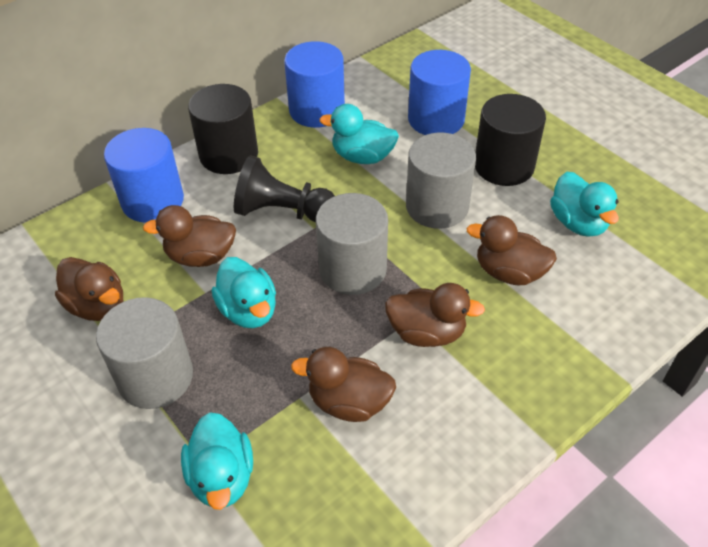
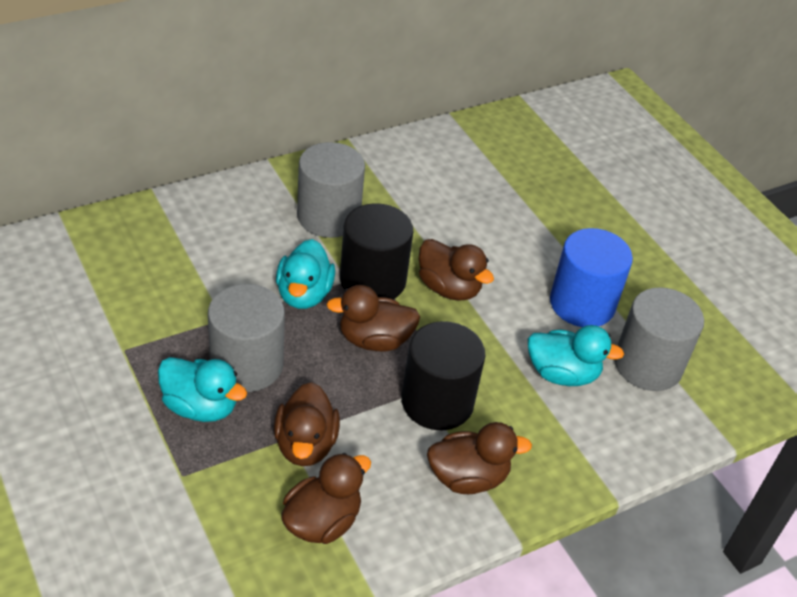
black pawn: 1 -> 0
blue cylinder: 3 -> 1
turquoise duck: 4 -> 3

